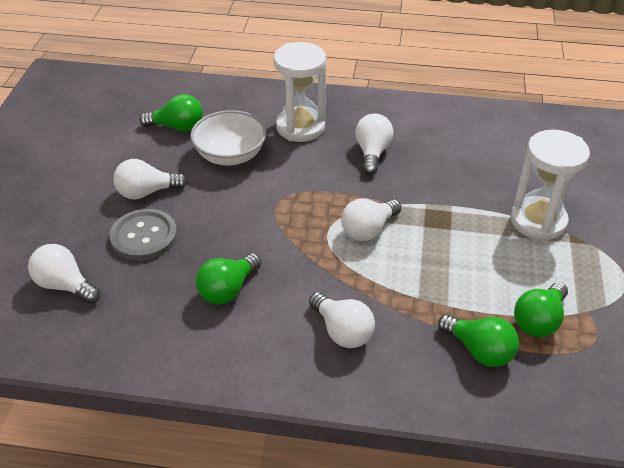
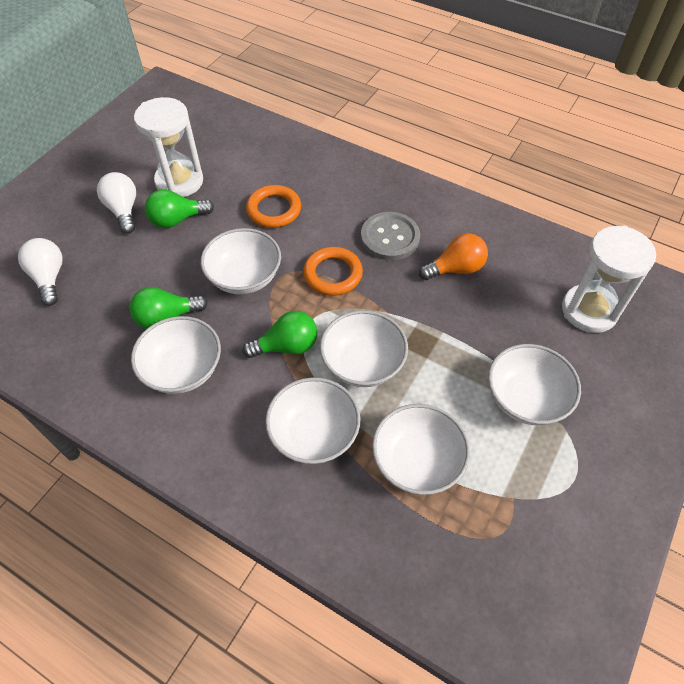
green light bulb: 4 -> 3
orange light bulb: 0 -> 1
orange ring: 0 -> 2
white bowl: 1 -> 6
white light bulb: 5 -> 2

